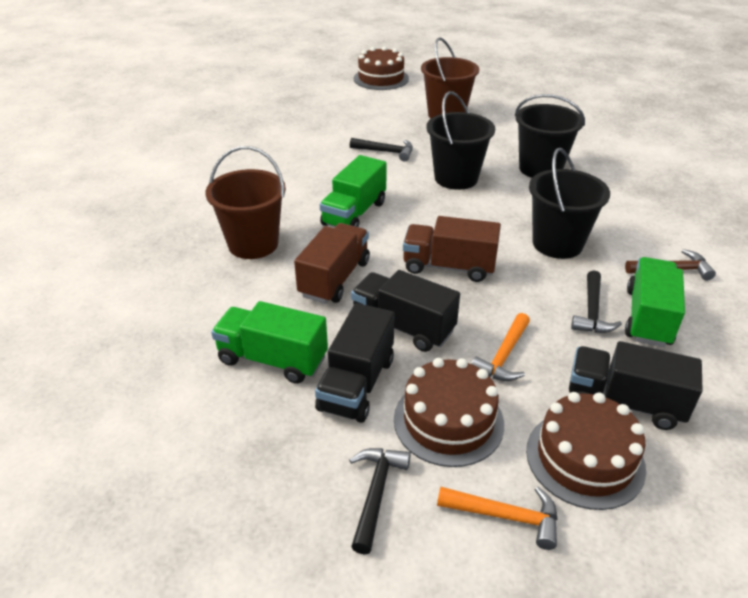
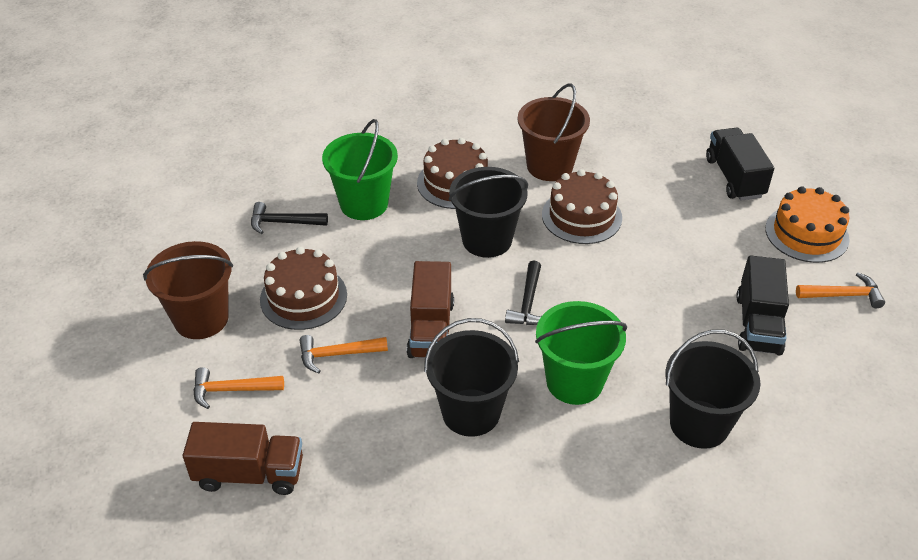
black hammer: 3 -> 2
black truck: 3 -> 2
brown hammer: 1 -> 0
green bucket: 0 -> 2
green truck: 3 -> 0
orange cake: 0 -> 1
orange hammer: 2 -> 3

